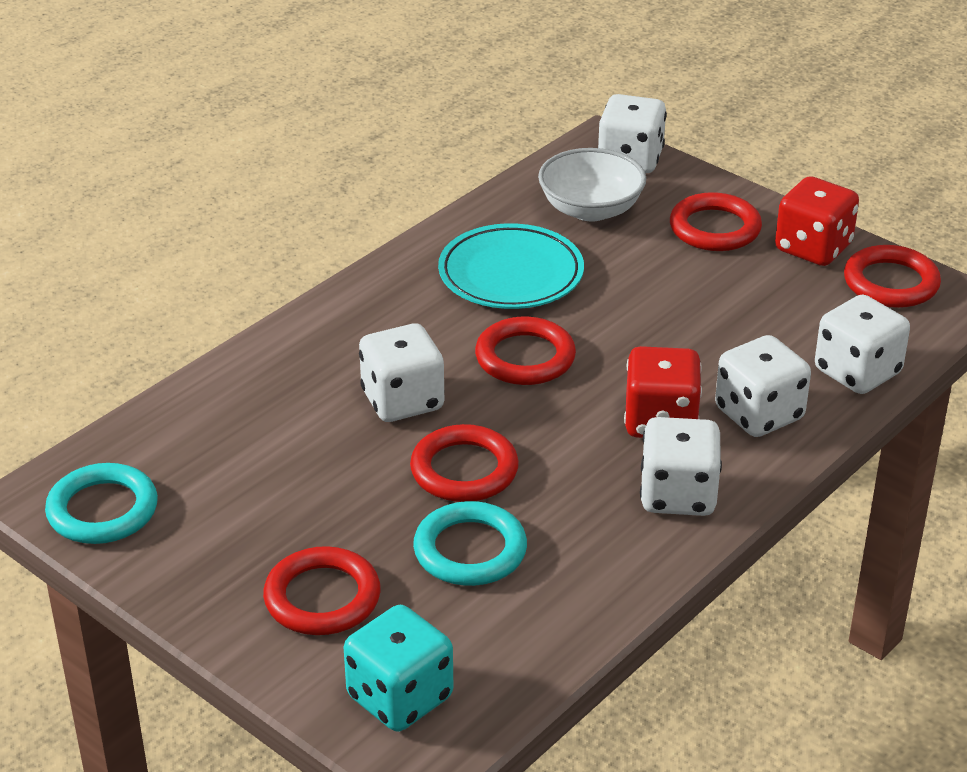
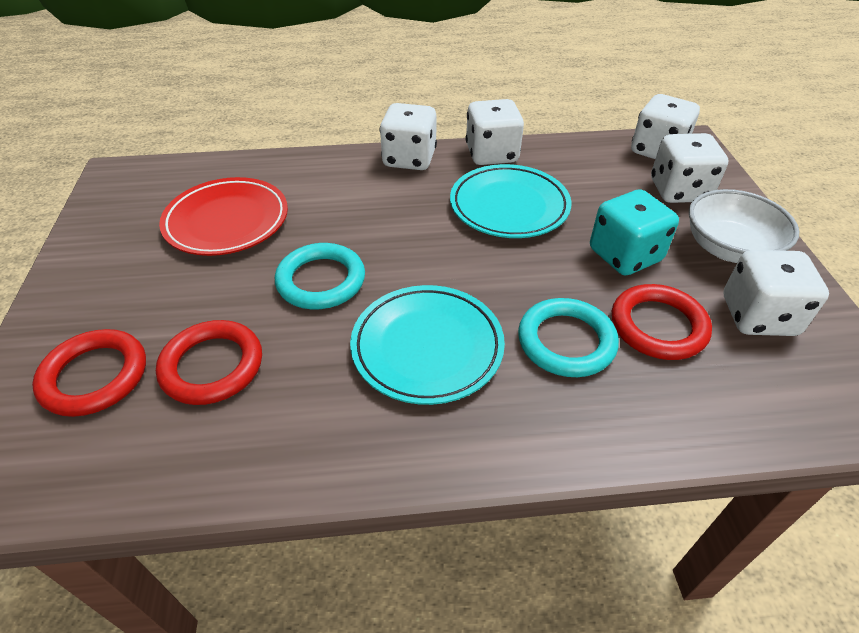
red dice: 2 -> 0
red plate: 0 -> 1
red ring: 5 -> 3
turquoise plate: 1 -> 2

